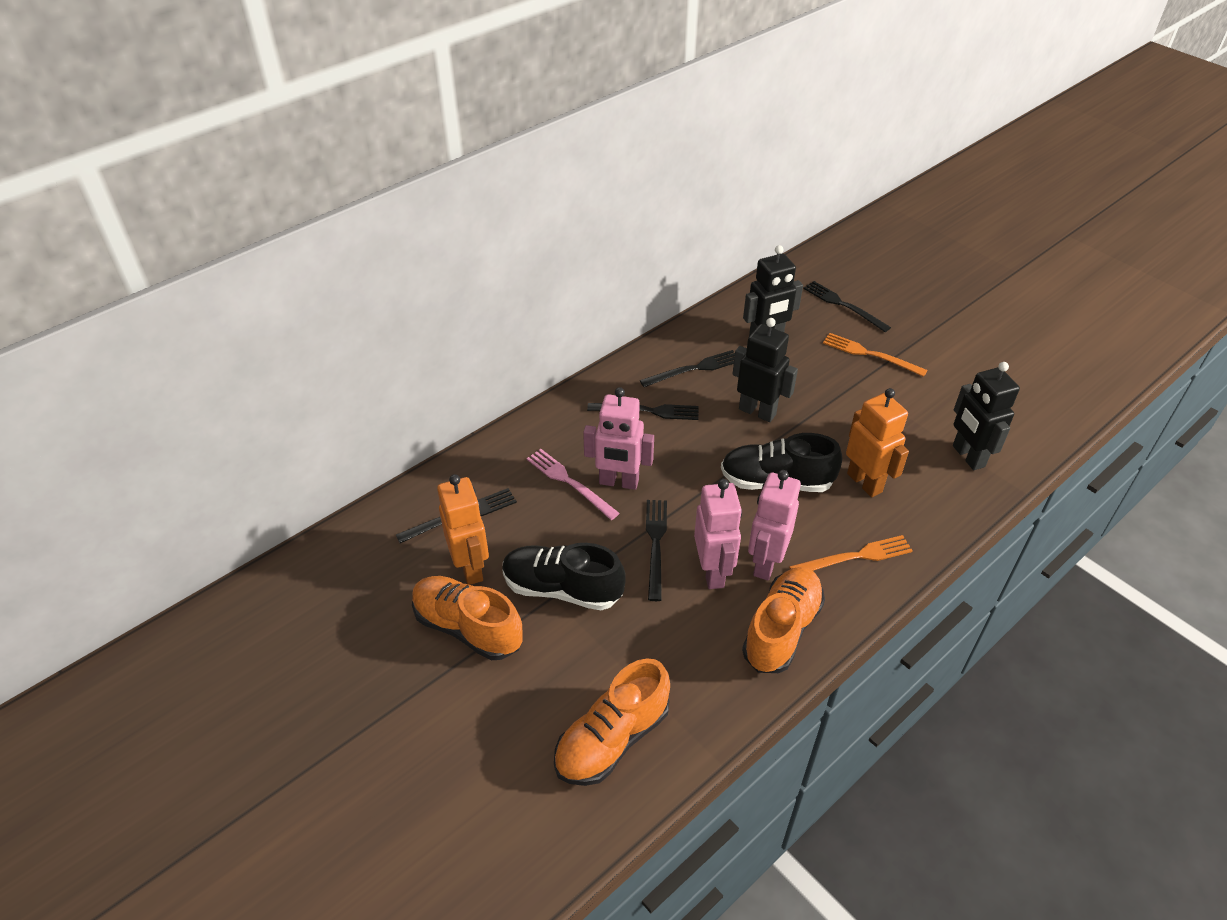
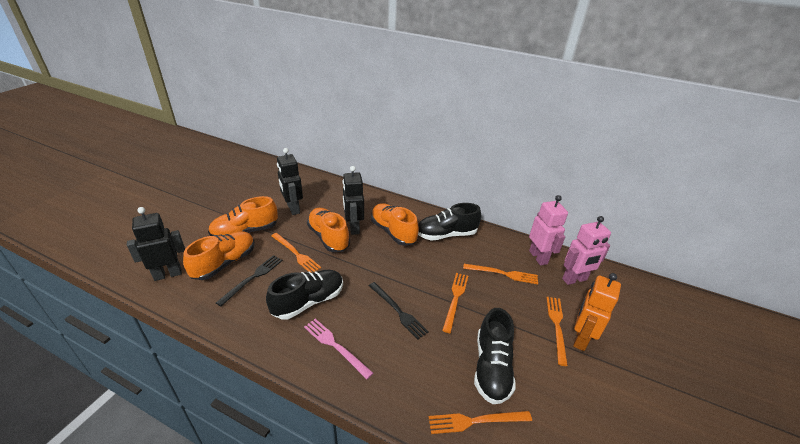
black fork: 5 -> 2
black shoe: 2 -> 3
orange fork: 2 -> 5
orange robot: 2 -> 1
orange shoe: 3 -> 4
pink robot: 3 -> 2

